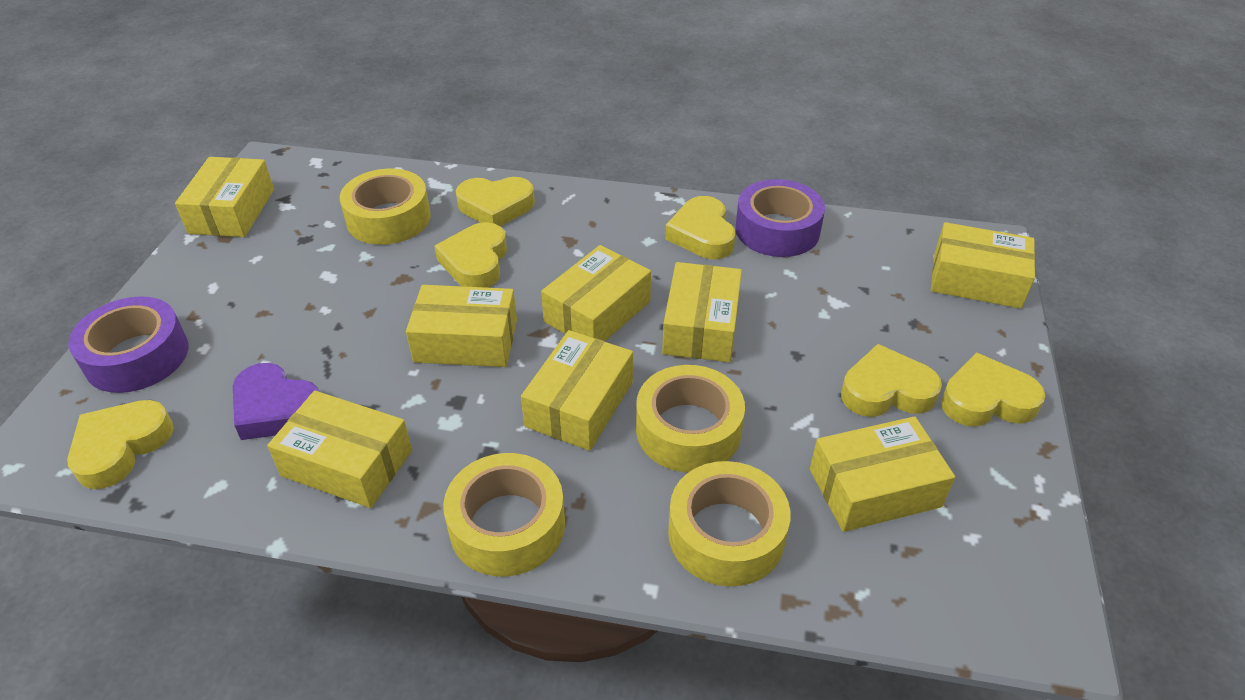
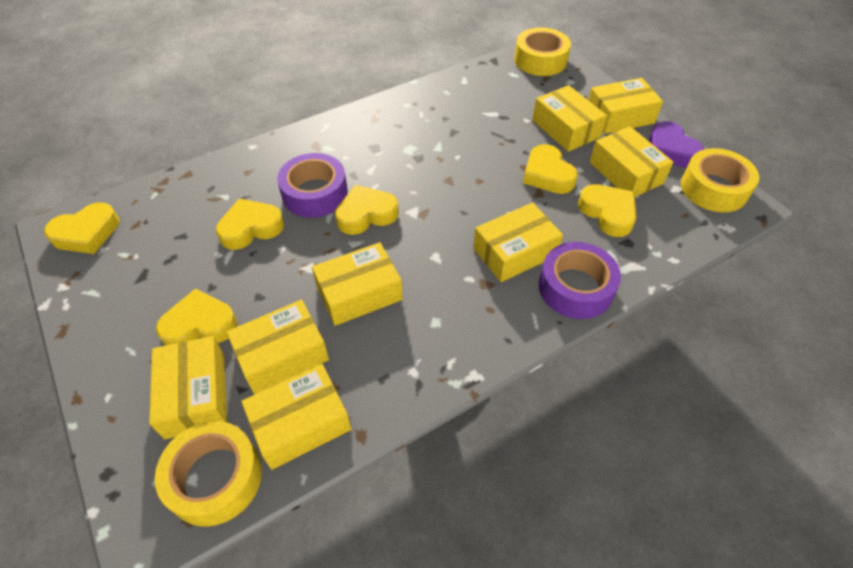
yellow tape: 4 -> 3

